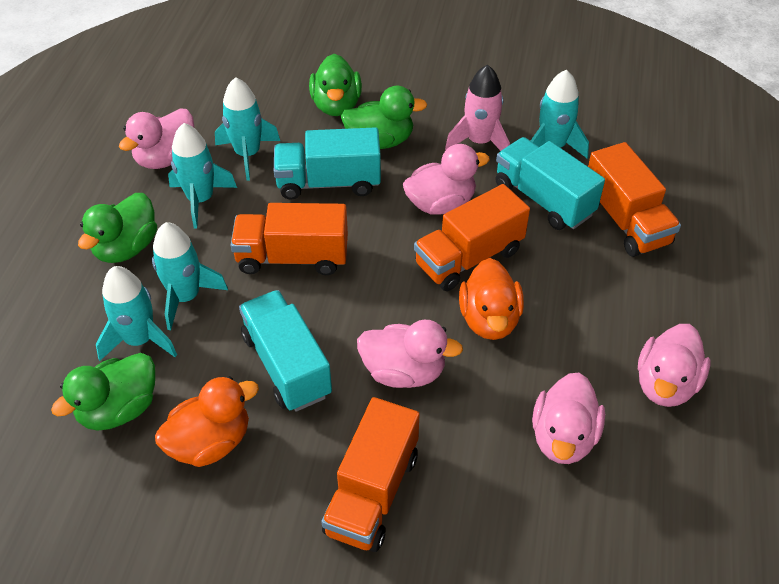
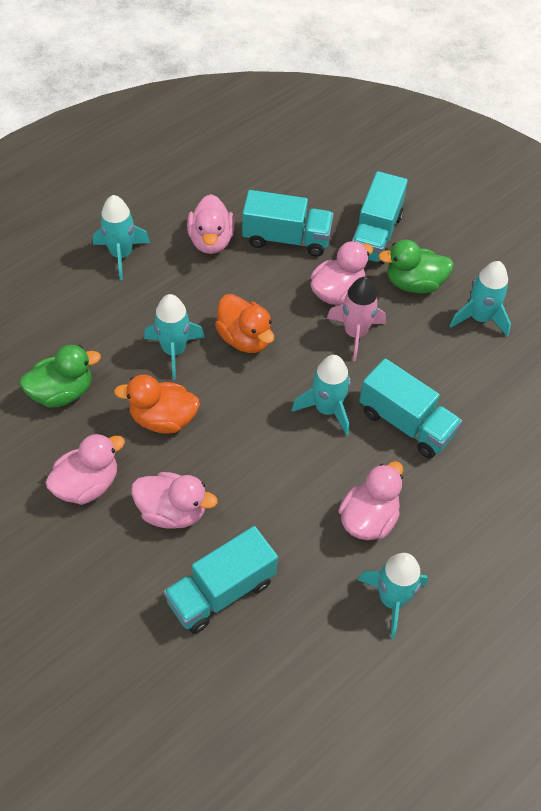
green duck: 4 -> 2
orange truck: 4 -> 0
turquoise truck: 3 -> 4

